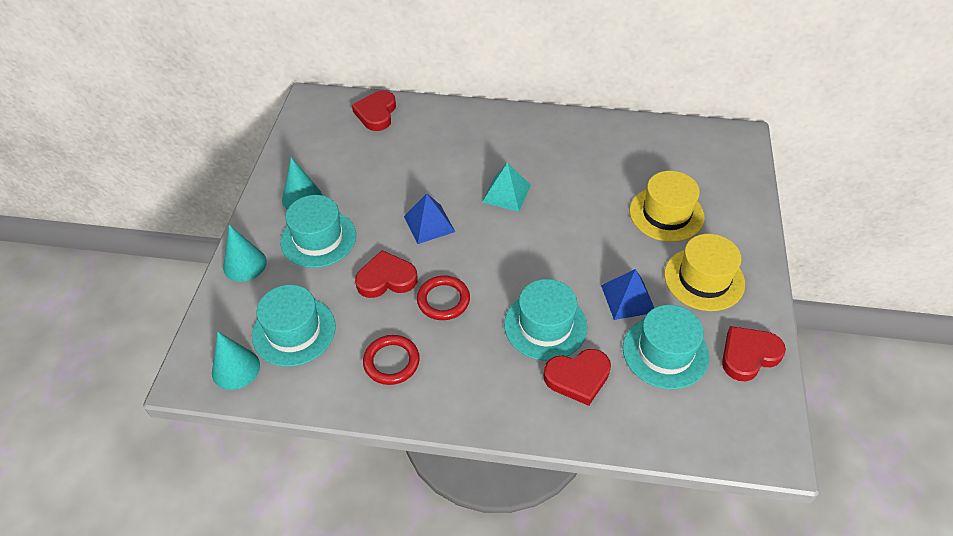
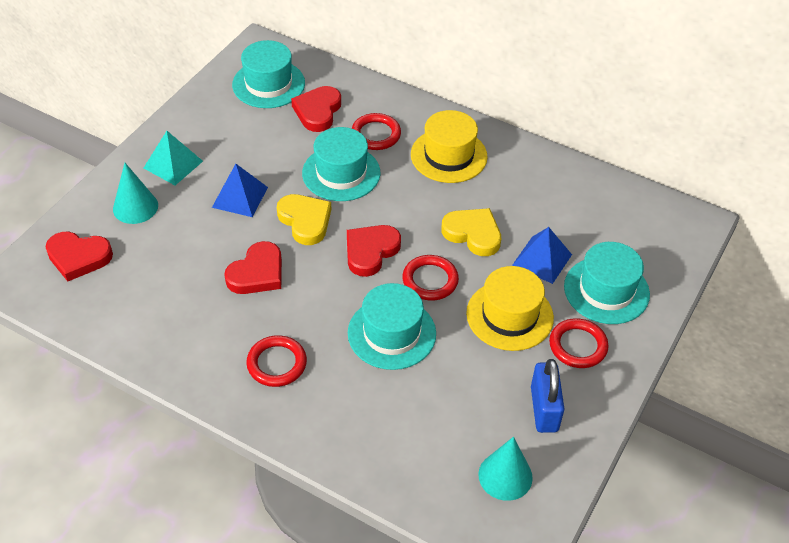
blue padlock: 0 -> 1
red ring: 2 -> 4
turquoise cone: 3 -> 2
yellow heart: 0 -> 2

